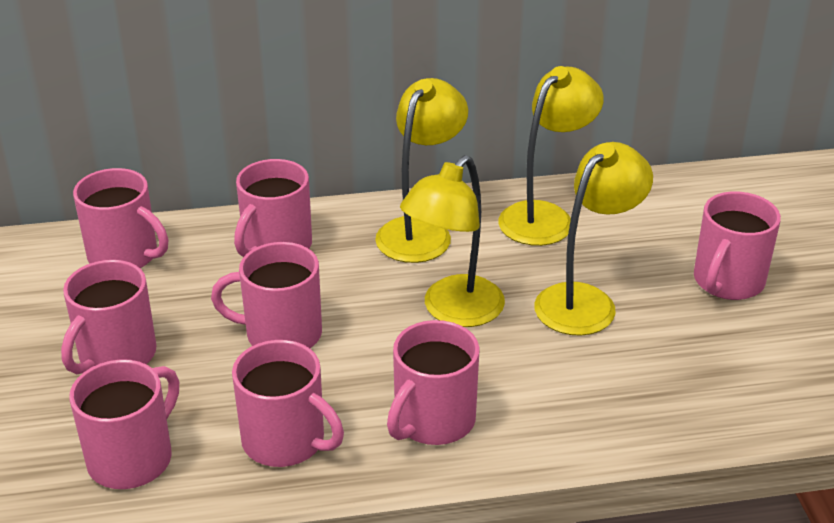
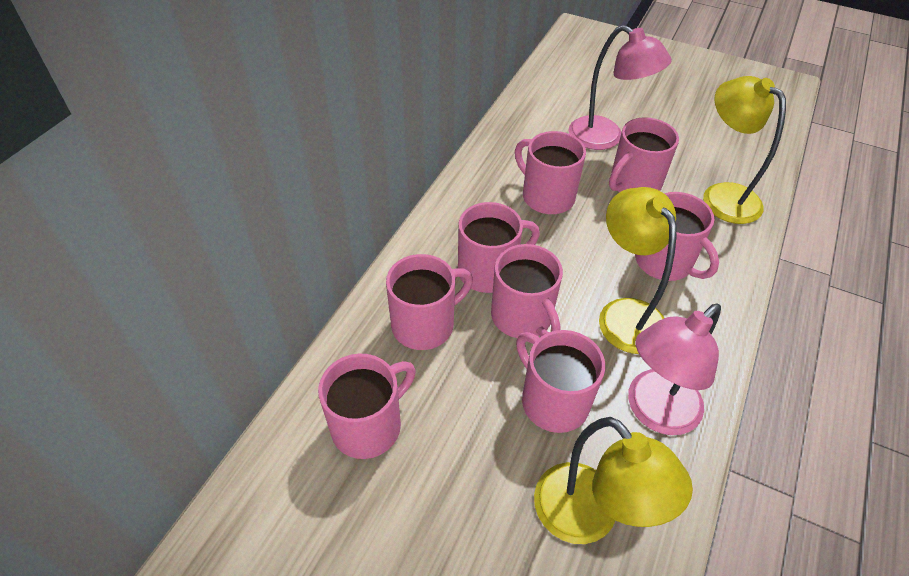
pink lamp: 0 -> 2
yellow lamp: 4 -> 3

